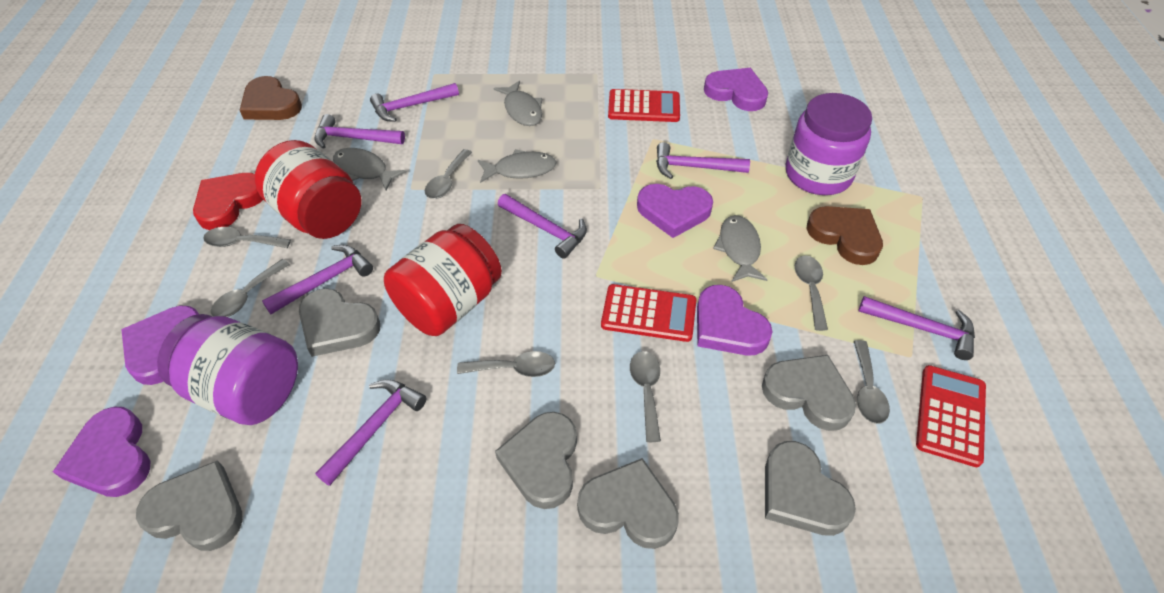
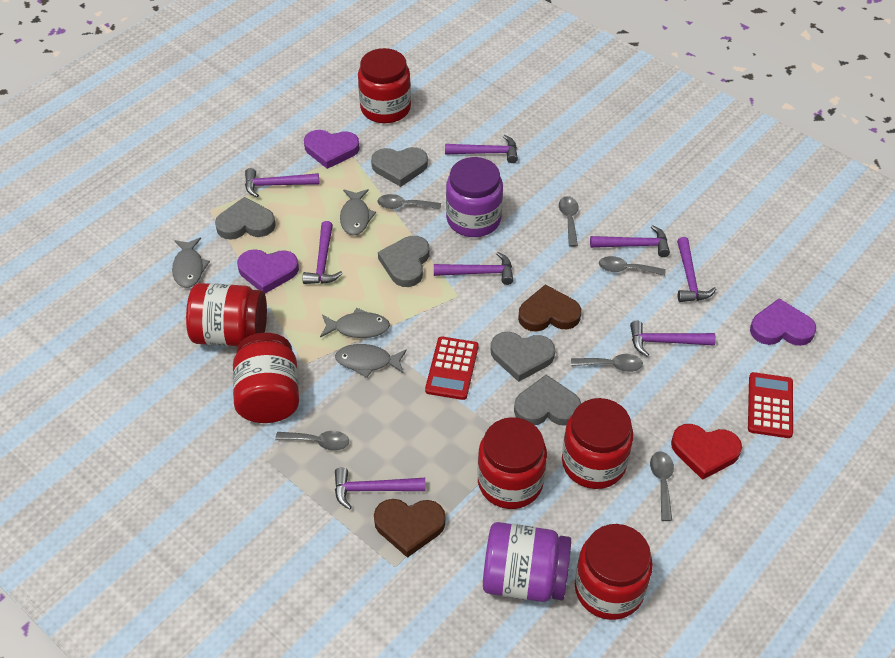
grey heart: 6 -> 5
grey spoon: 7 -> 6
purple hammer: 7 -> 8
purple heart: 5 -> 3
red calculator: 3 -> 2
red jar: 2 -> 6

